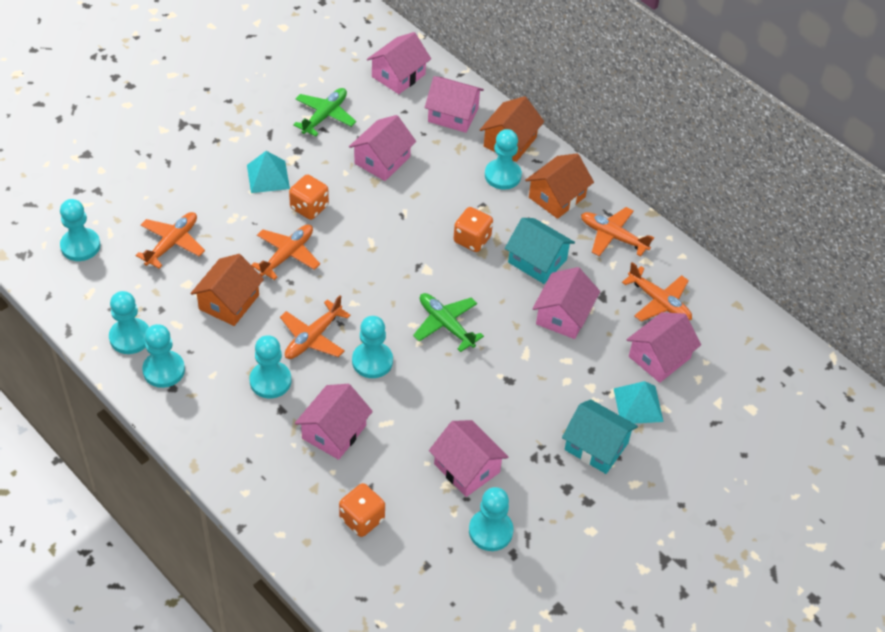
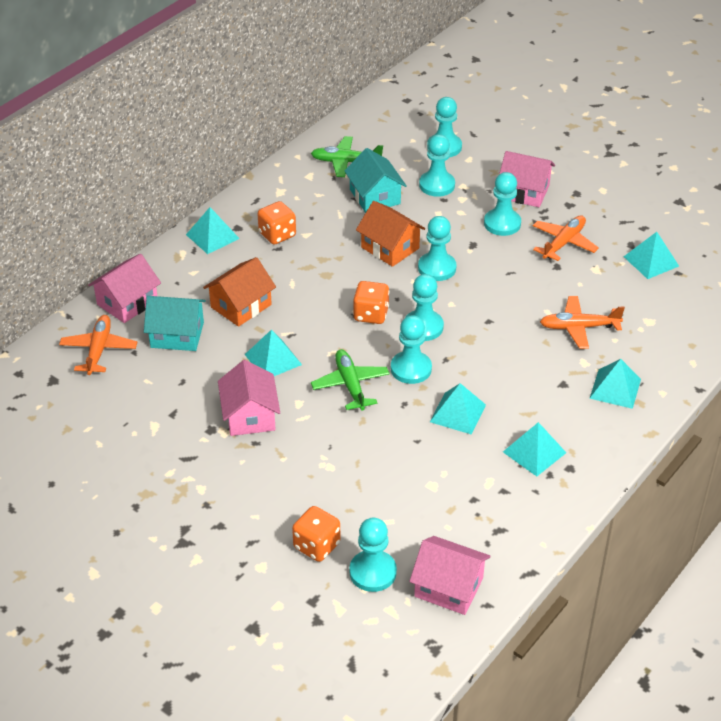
orange house: 3 -> 2
orange plane: 5 -> 3
pink house: 7 -> 4
turquoise pyramid: 2 -> 6

